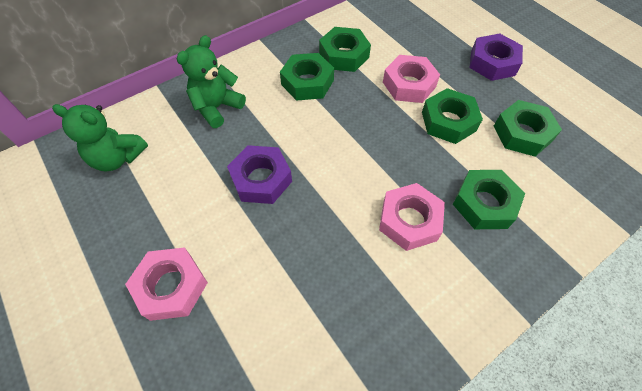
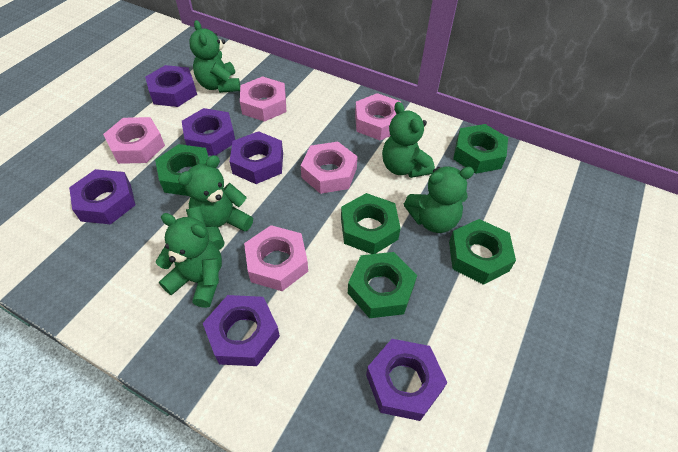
green teddy bear: 2 -> 5
pink nut: 3 -> 5
purple nut: 2 -> 6

